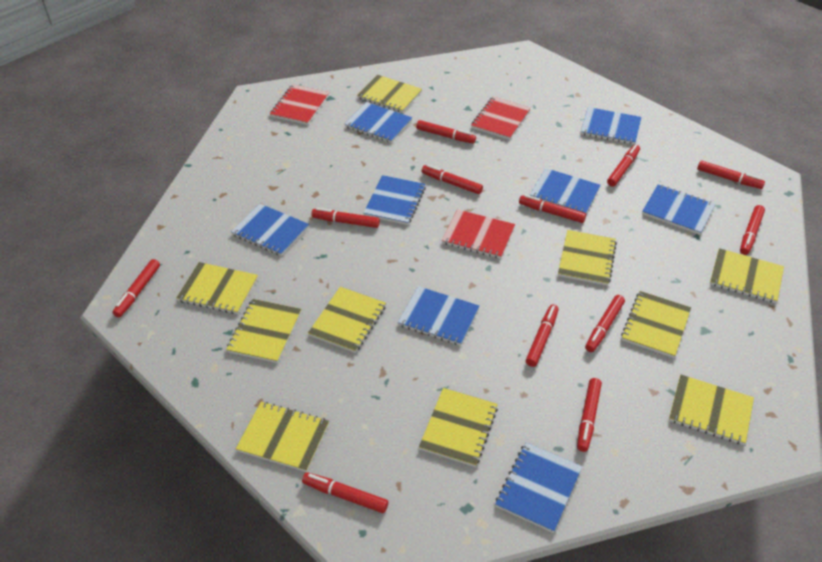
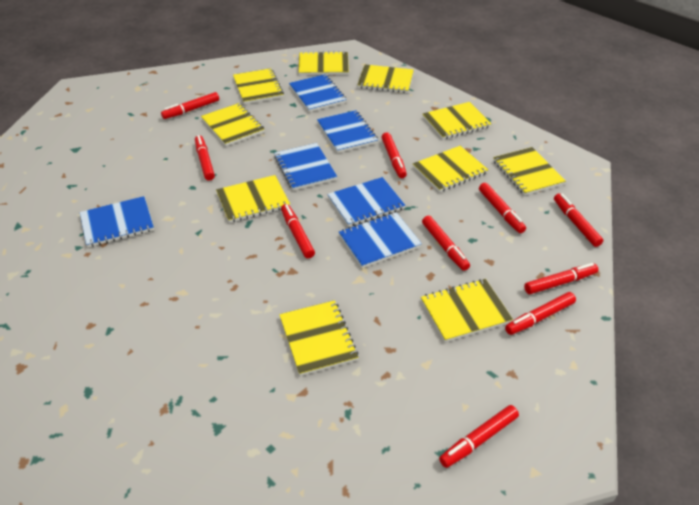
blue notebook: 8 -> 6
red marker: 12 -> 10
red notebook: 3 -> 0

